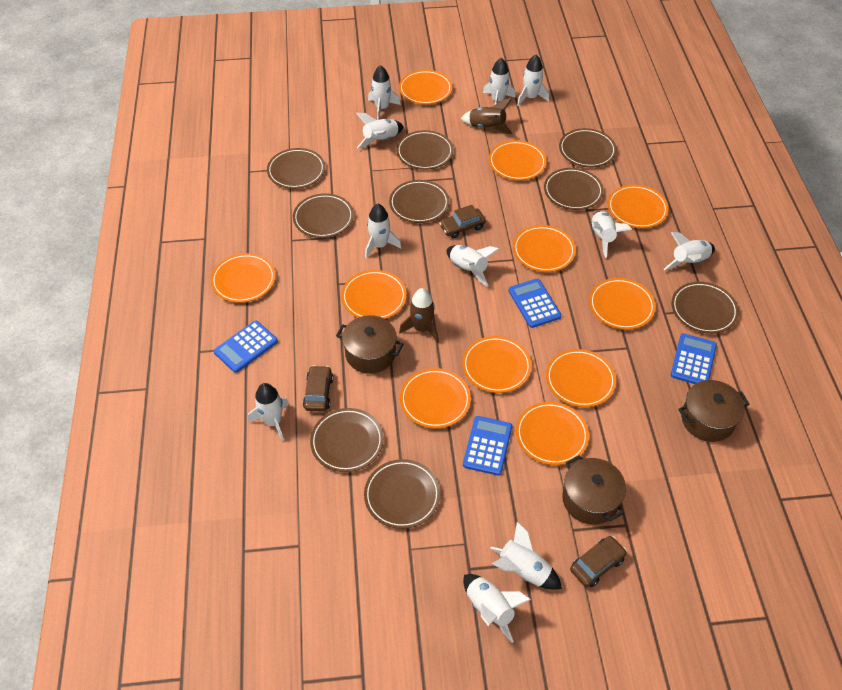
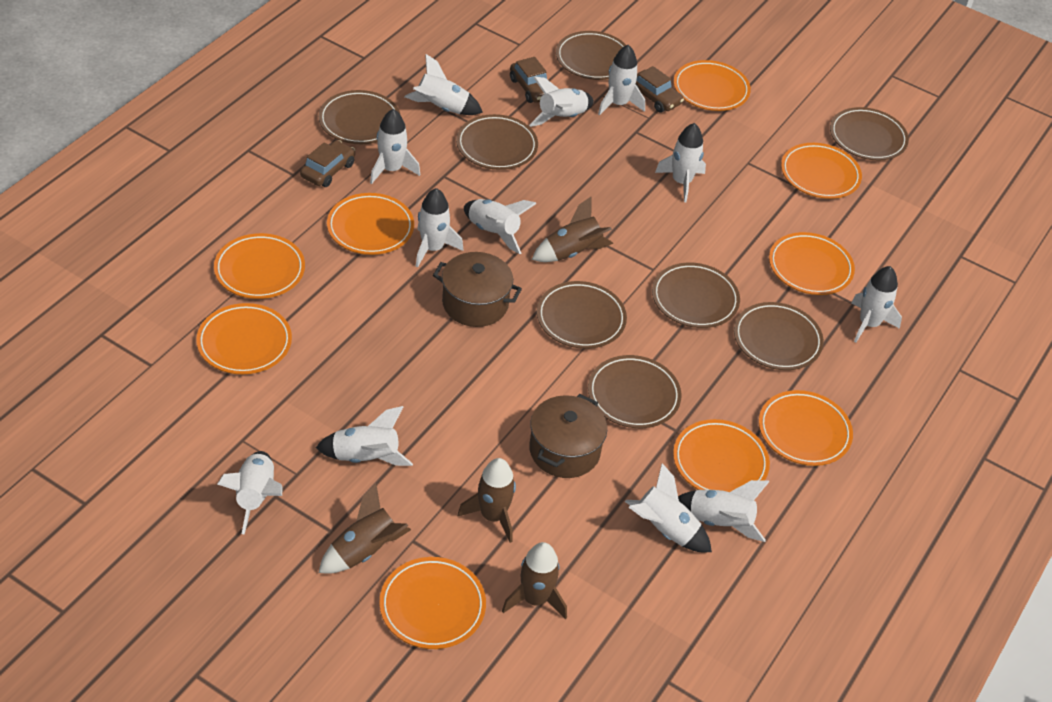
blue calculator: 4 -> 0
brown plate: 9 -> 8
brown pot: 3 -> 2
brown rocket: 2 -> 4
orange plate: 11 -> 9
white rocket: 11 -> 12

